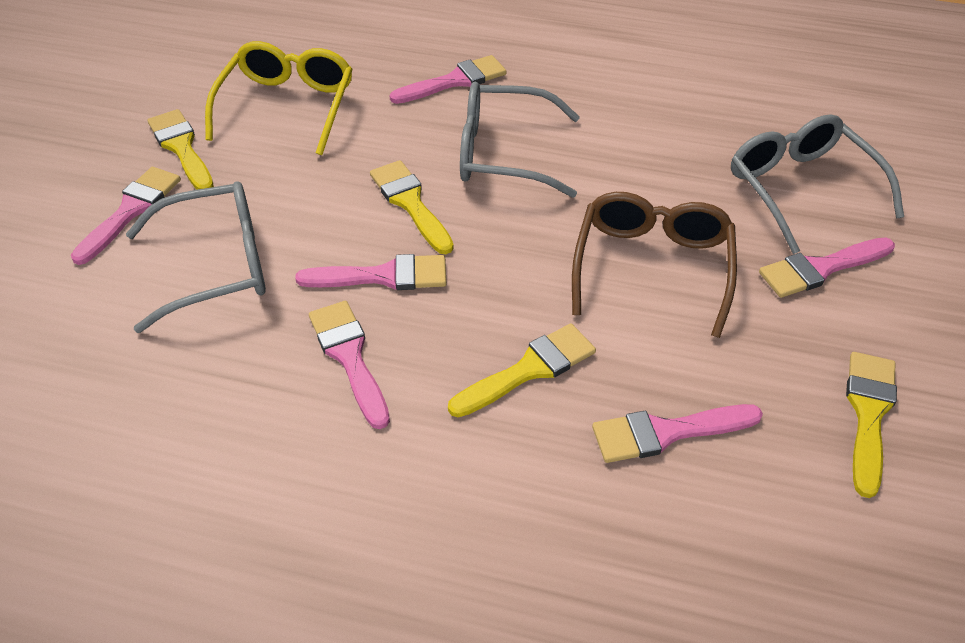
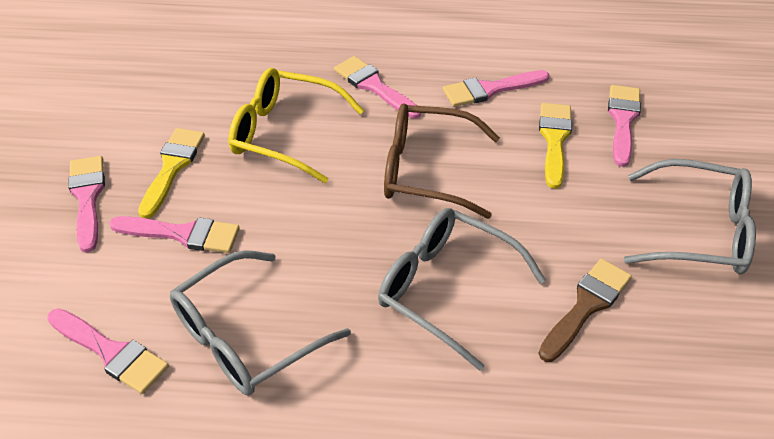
brown brush: 0 -> 1
yellow brush: 4 -> 2

